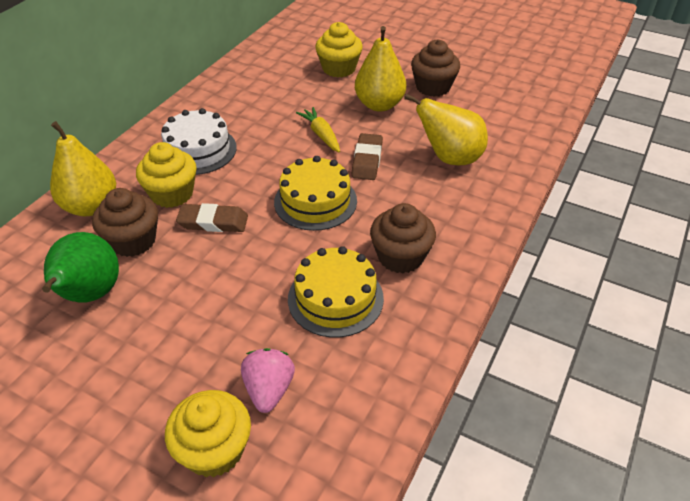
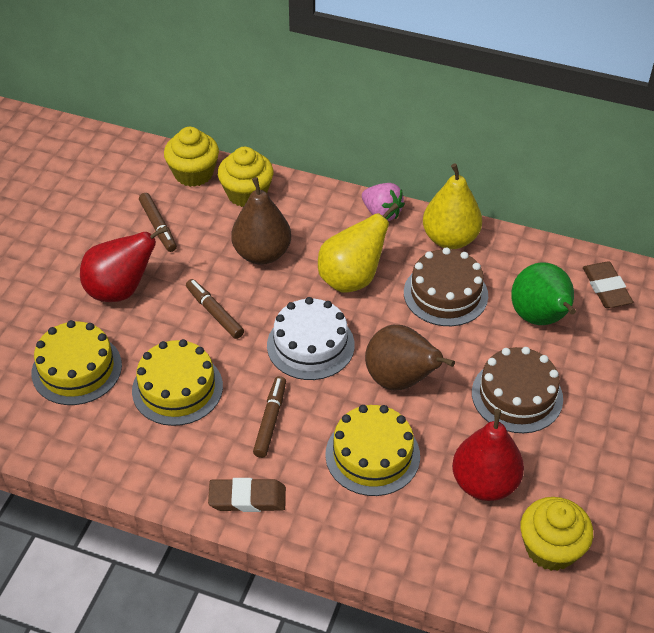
brown cake: 0 -> 2
brown cupcake: 3 -> 0
brown marker: 0 -> 3
brown pear: 0 -> 2
red pear: 0 -> 2
yellow cake: 2 -> 3
yellow carrot: 1 -> 0
yellow pear: 3 -> 2

